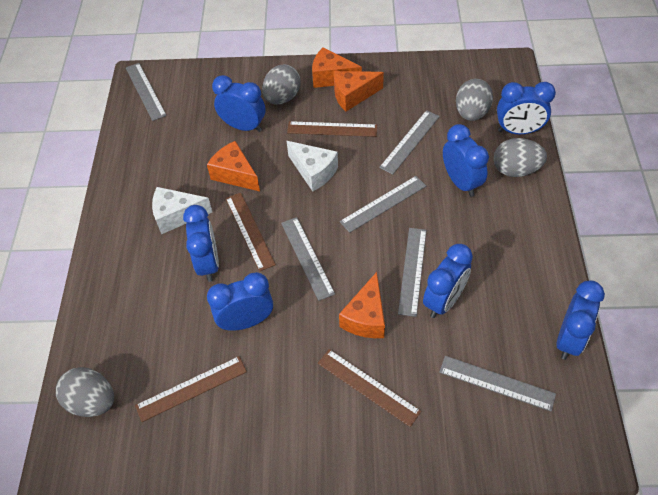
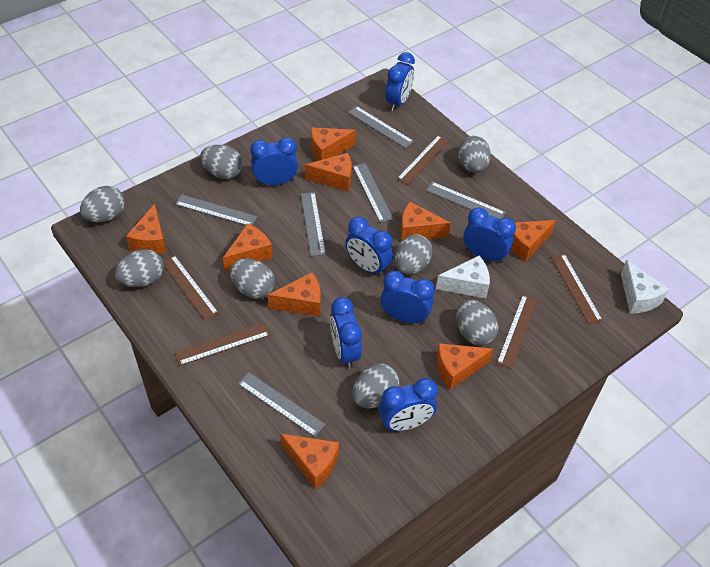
brown ruler: 4 -> 5
grey egg: 4 -> 8
orange cheese: 4 -> 9

